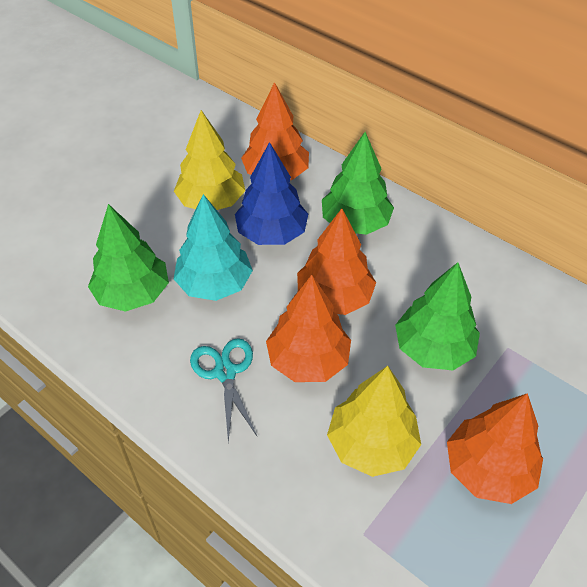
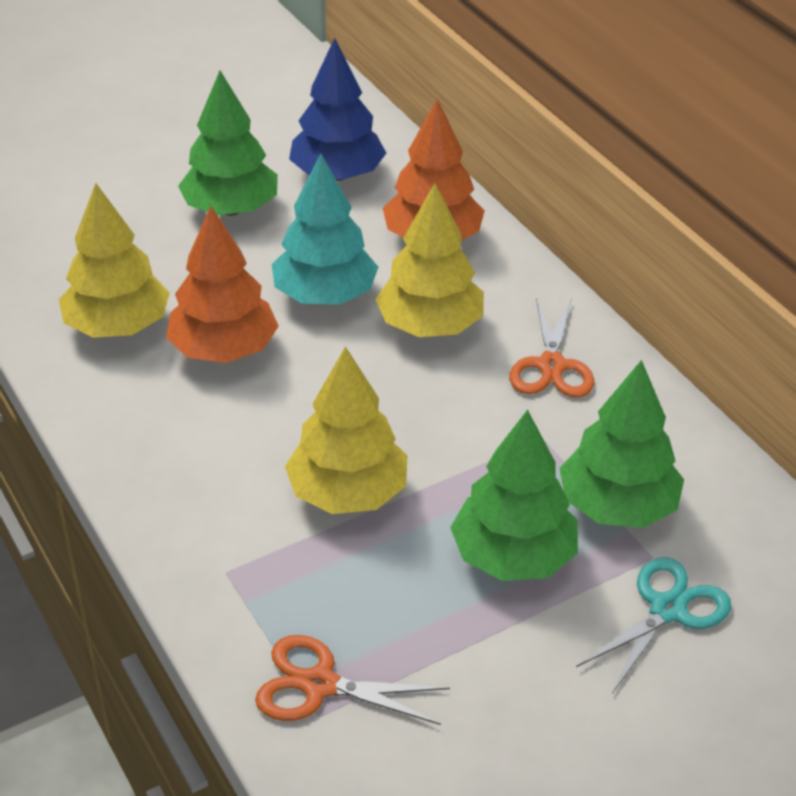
orange scissors: 0 -> 2
orange tree: 4 -> 2
yellow tree: 2 -> 3

